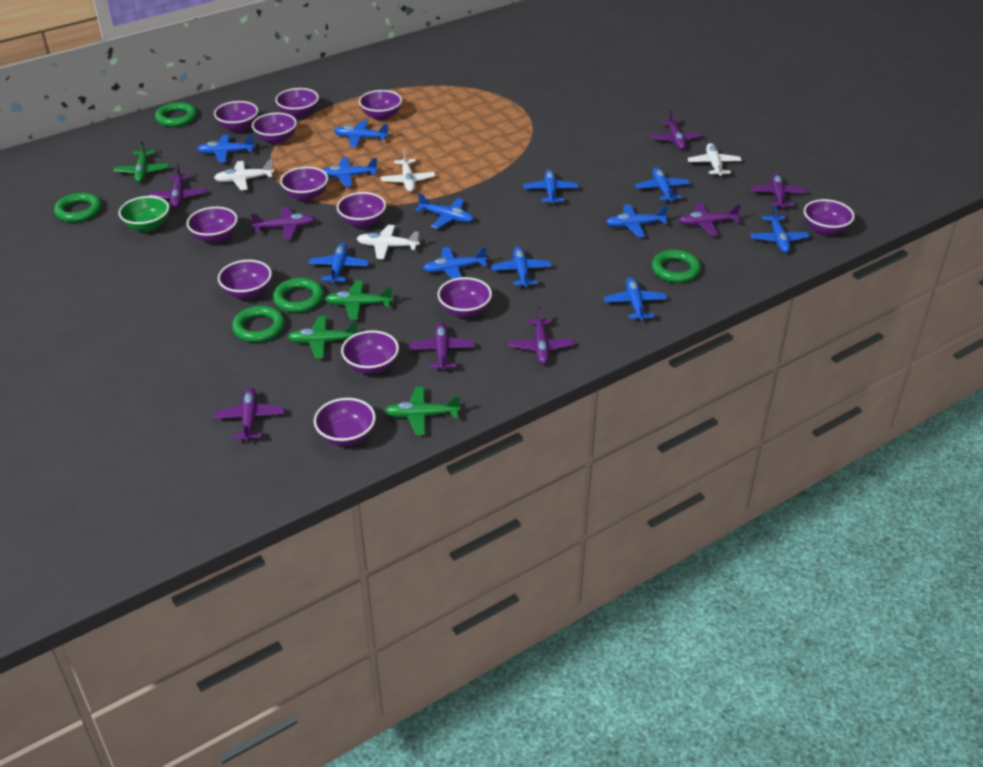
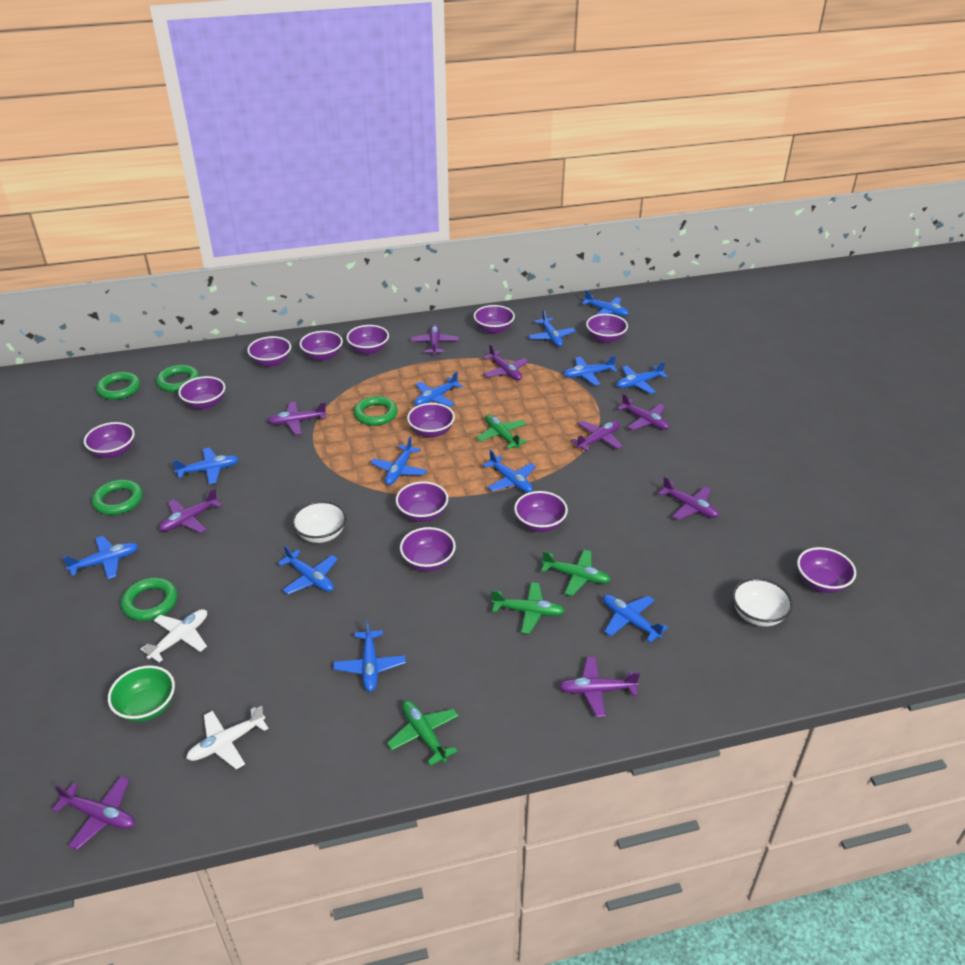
purple plane: 8 -> 9
white bowl: 0 -> 2
white plane: 4 -> 2

